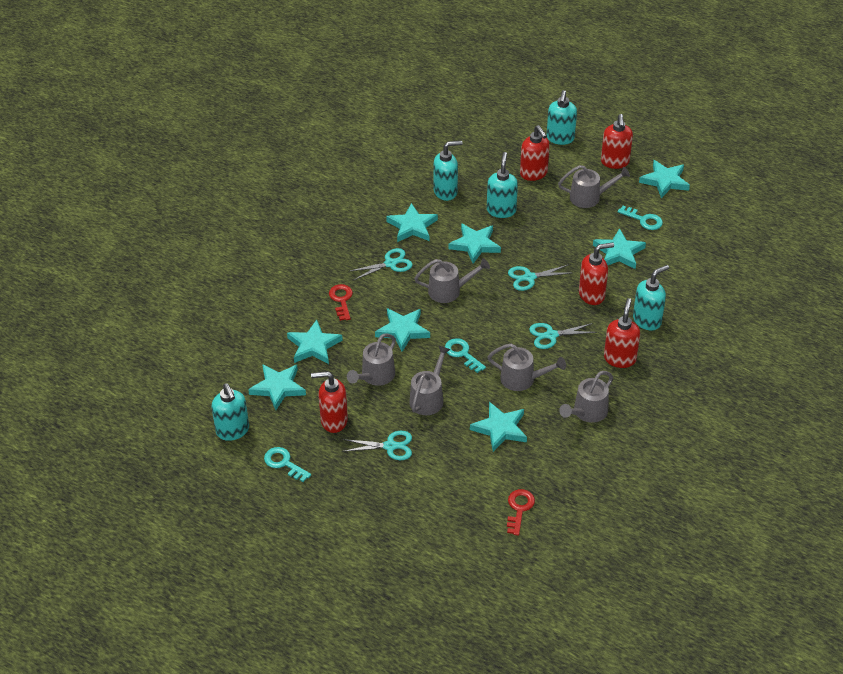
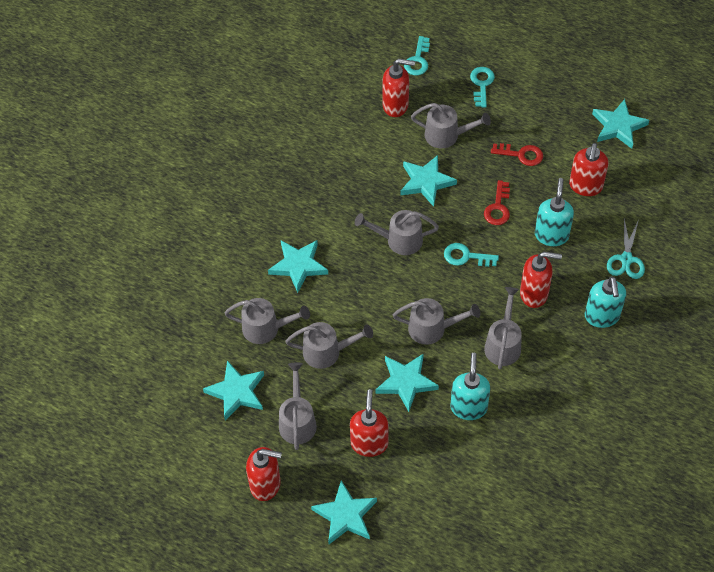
grey watering can: 6 -> 7
turquoise scissors: 4 -> 1
turquoise soap dispenser: 5 -> 3
turquoise star: 8 -> 6

